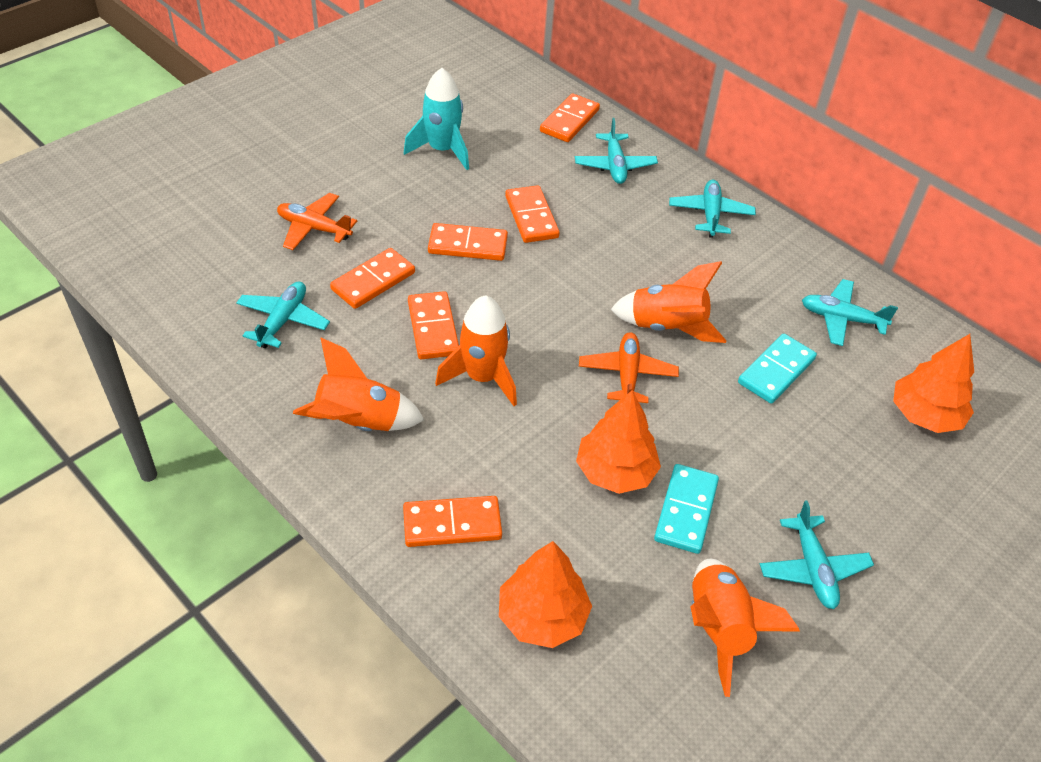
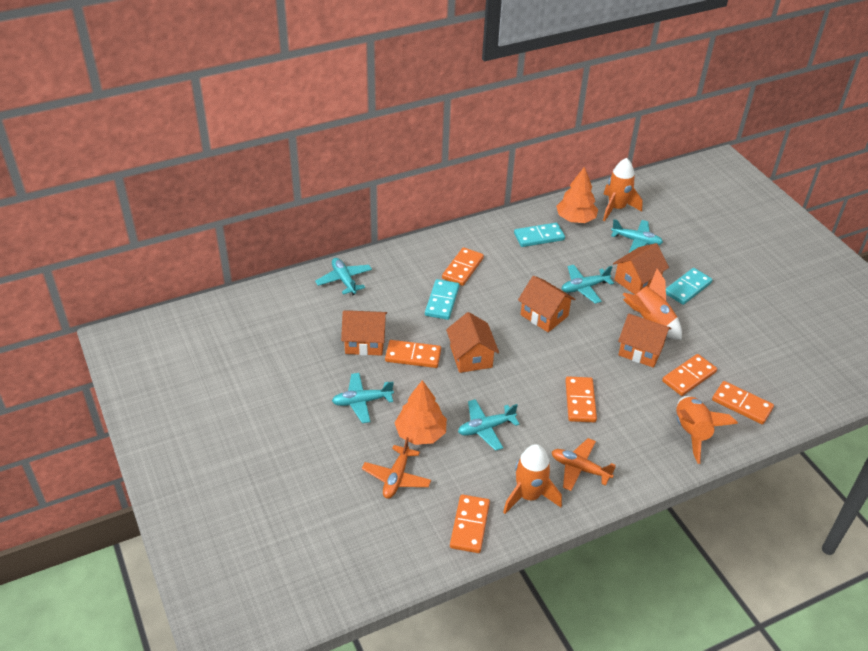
orange house: 0 -> 5
orange tree: 3 -> 2
turquoise domino: 2 -> 3
turquoise rocket: 1 -> 0

